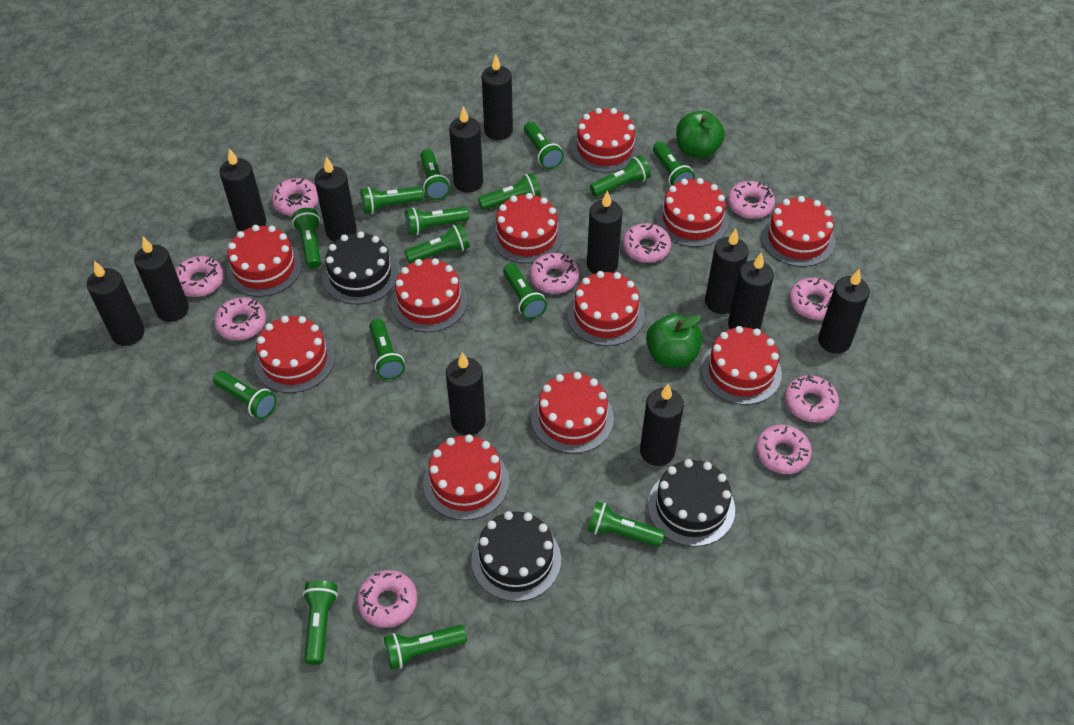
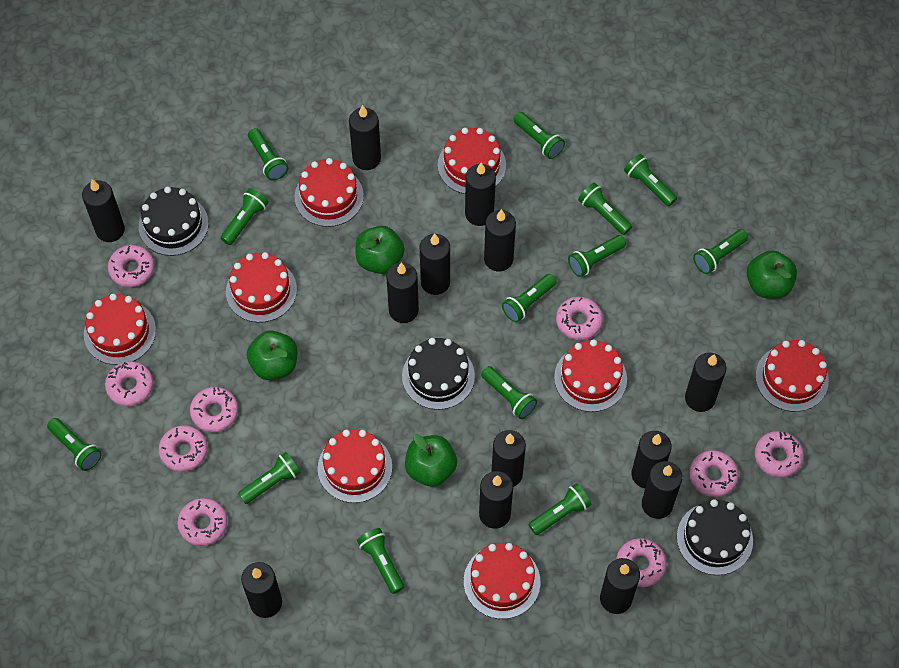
black candle: 12 -> 13
green apple: 2 -> 4
green flashlight: 15 -> 13
pink donut: 10 -> 9
red cake: 11 -> 8

